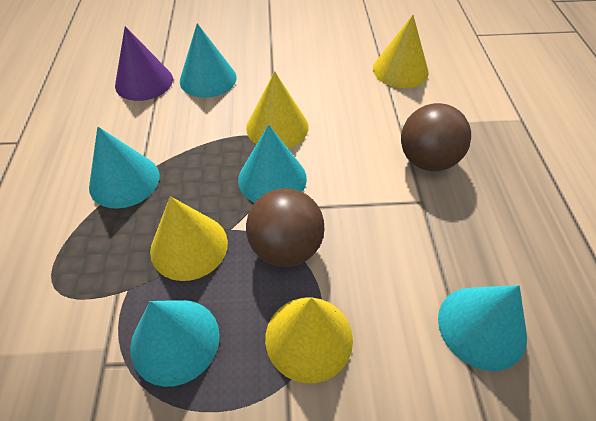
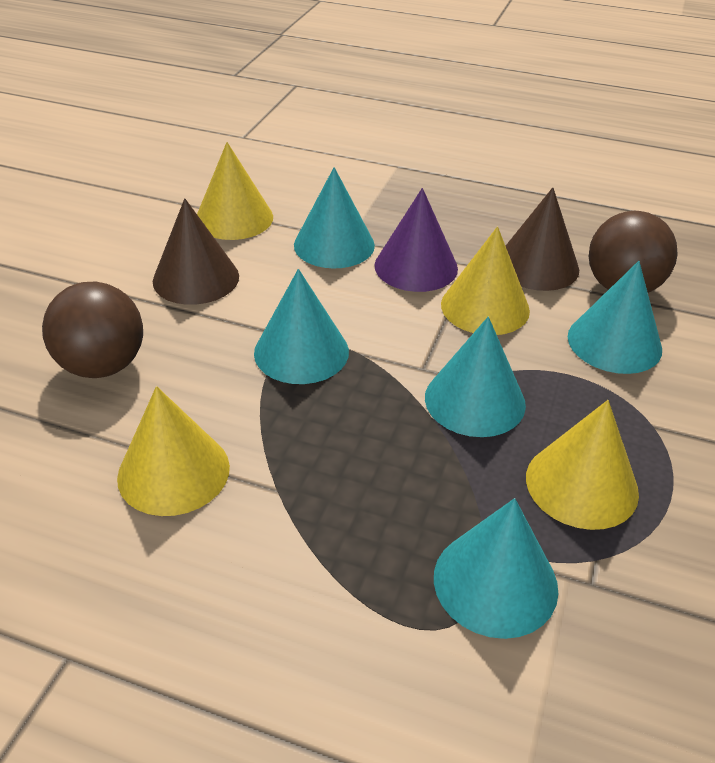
brown cone: 0 -> 2

